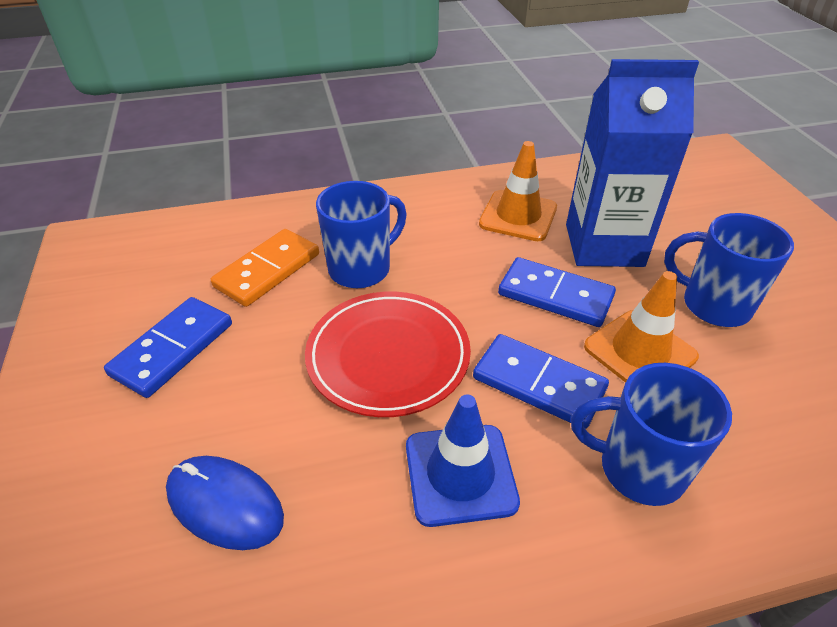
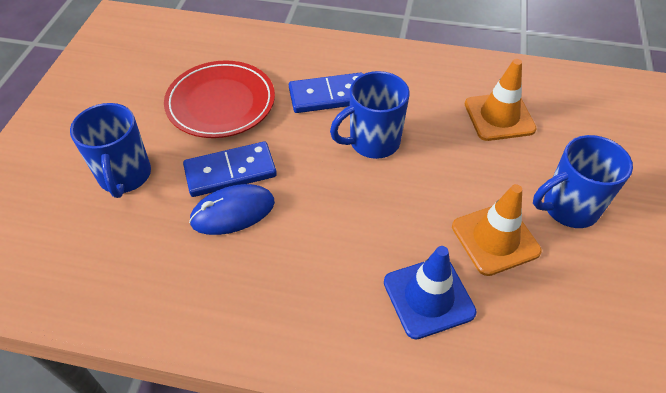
blue carton: 1 -> 0
blue domino: 3 -> 2
orange domino: 1 -> 0

